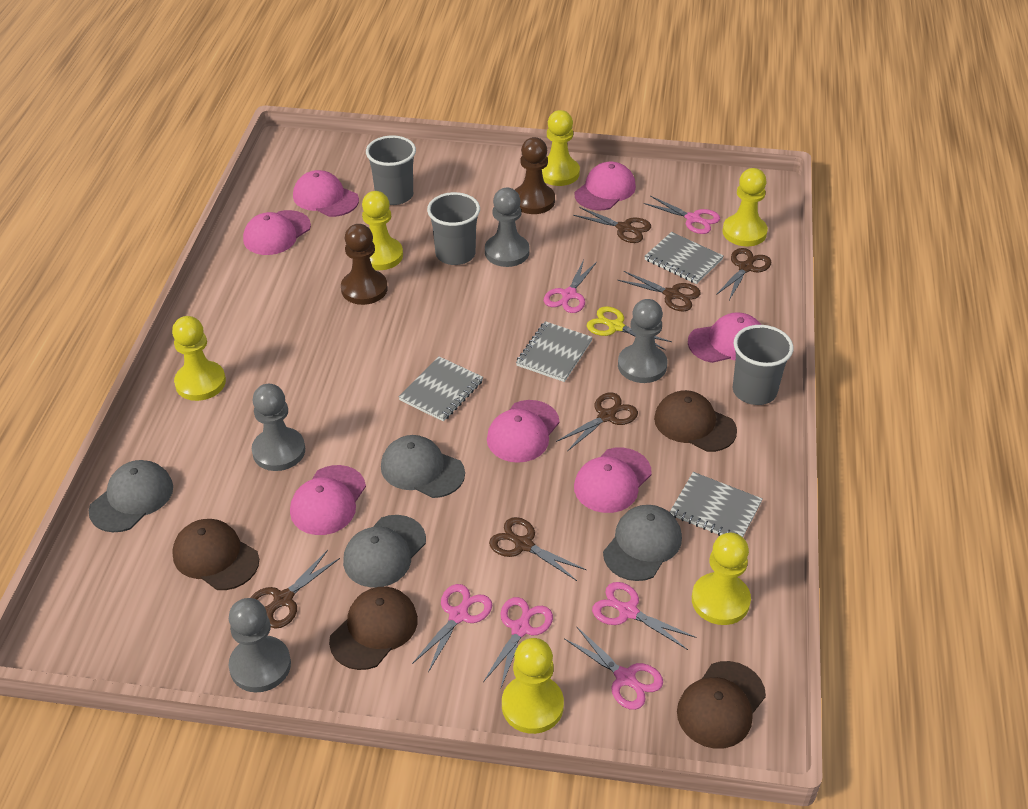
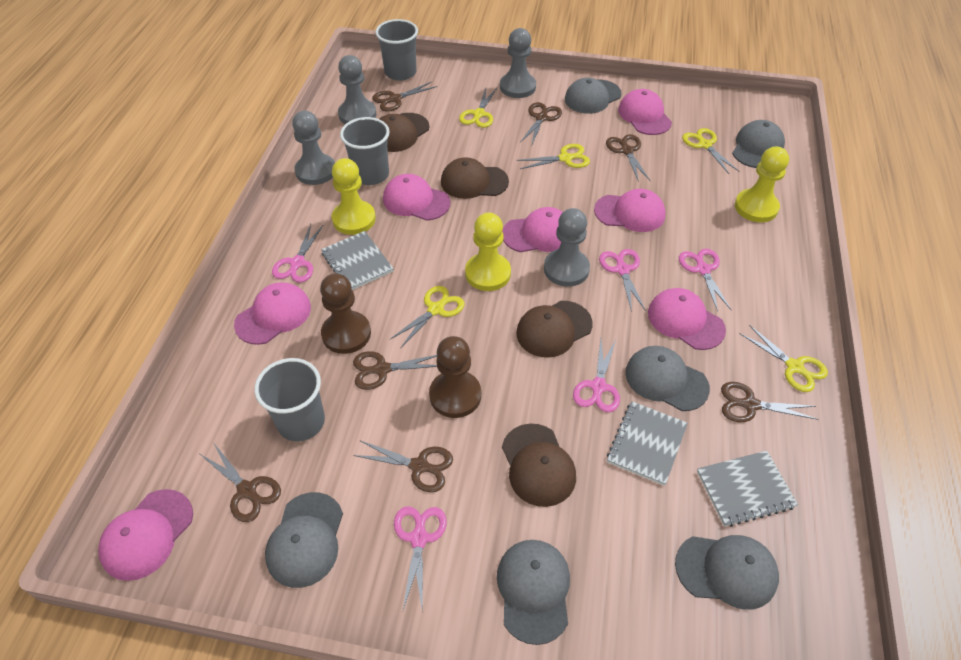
brown scissors: 6 -> 7
grey cap: 4 -> 6
grey notebook: 4 -> 3
pink scissors: 6 -> 5
yellow pawn: 6 -> 3
yellow scissors: 1 -> 5

